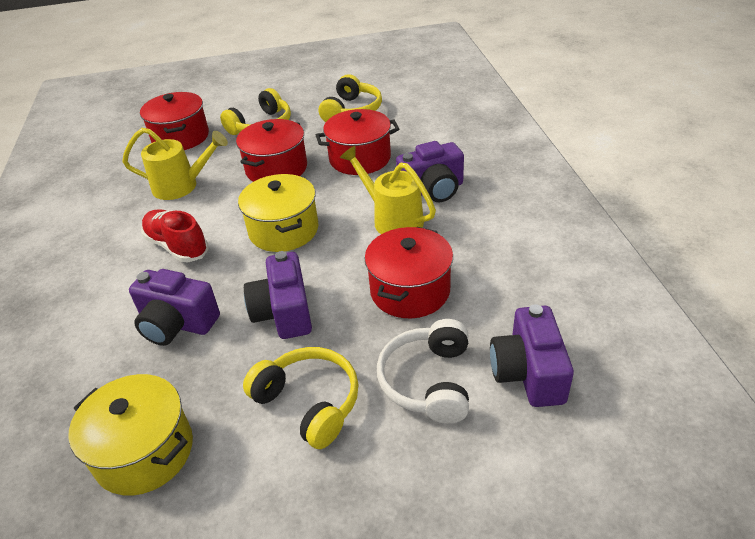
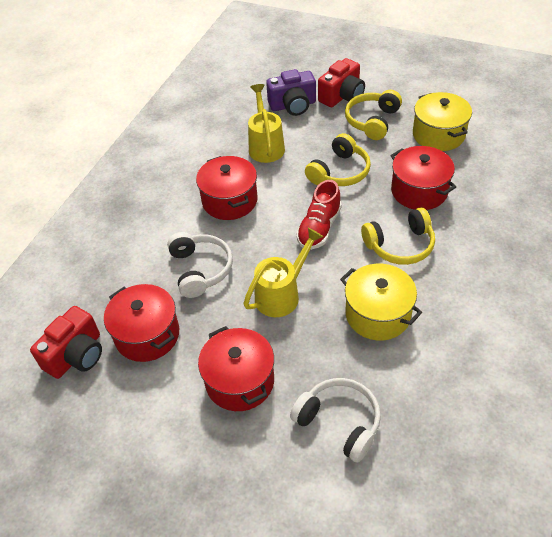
purple camera: 4 -> 1
red camera: 0 -> 2
white headphones: 1 -> 2

